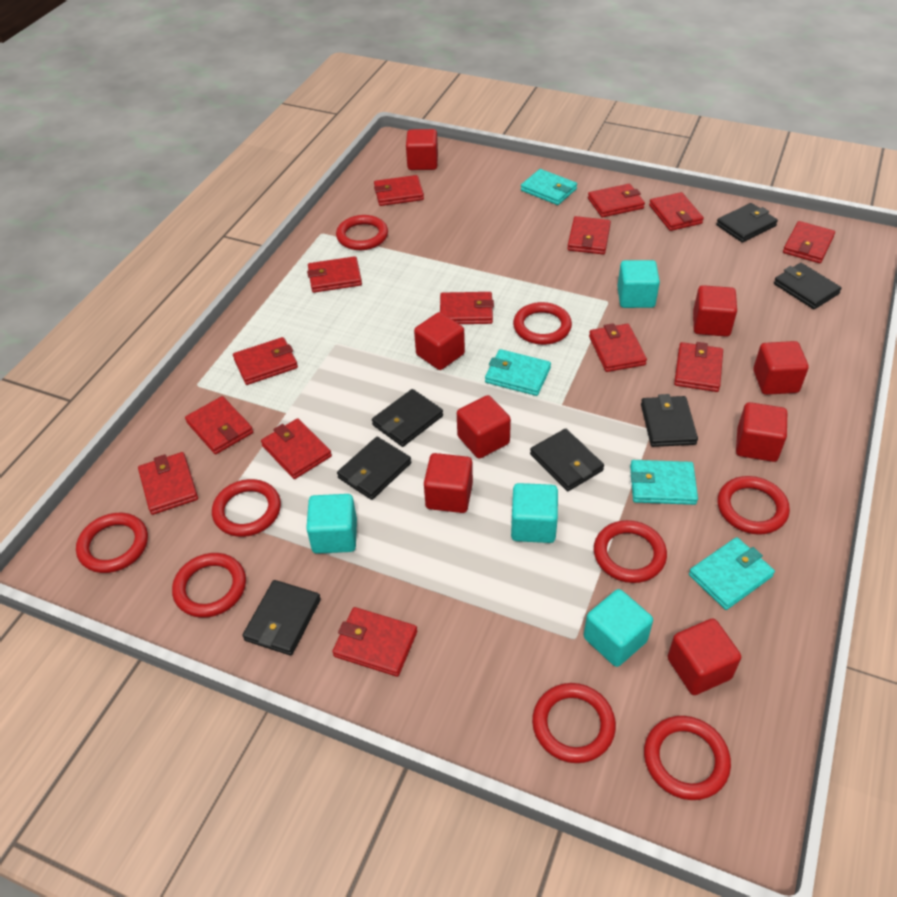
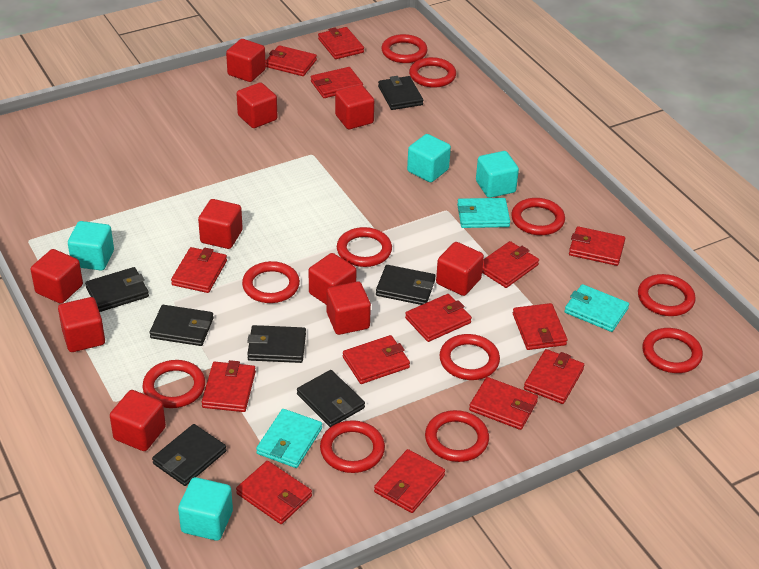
red cube: 8 -> 10
red ring: 9 -> 11
turquoise wallet: 4 -> 3

